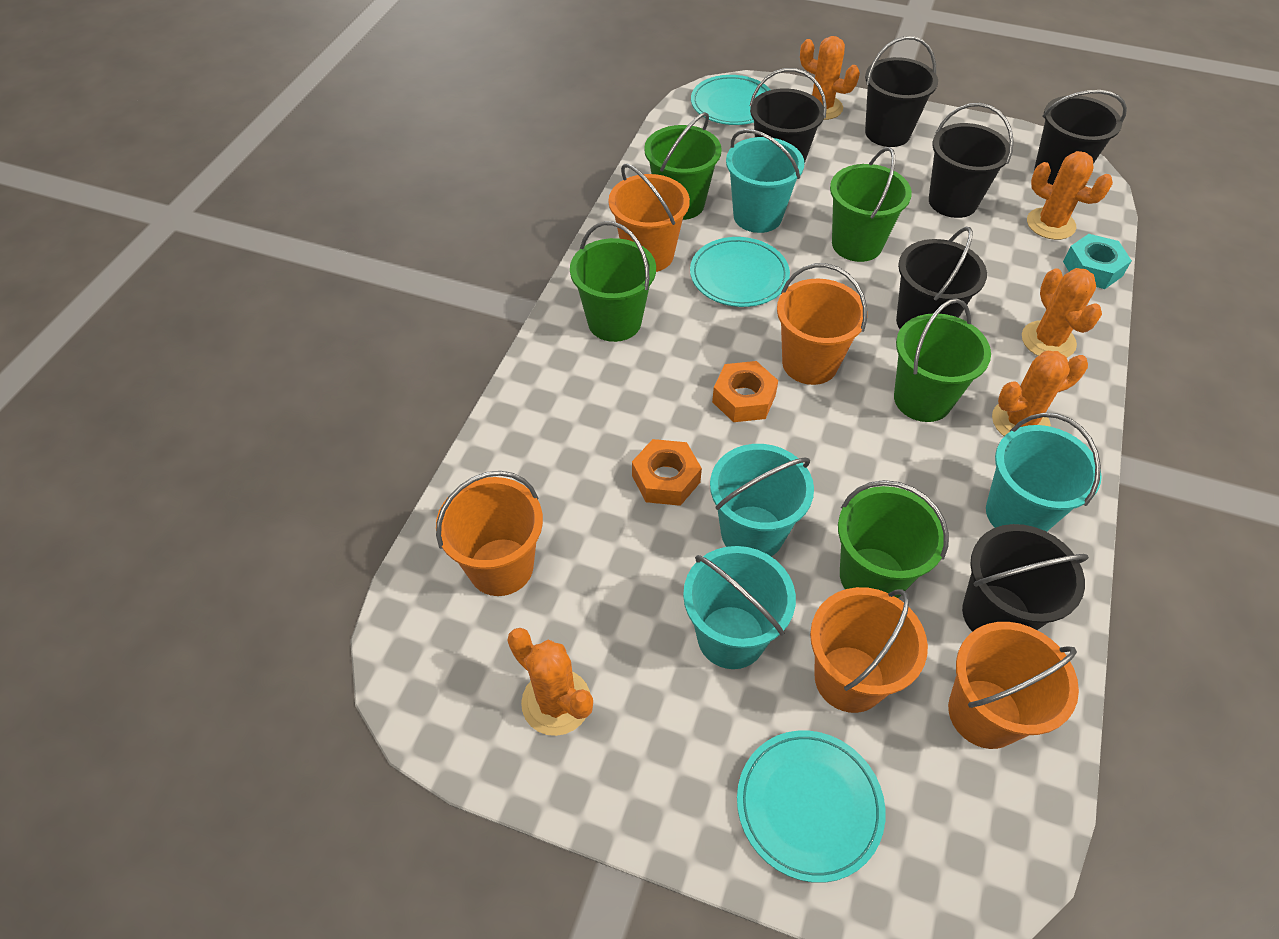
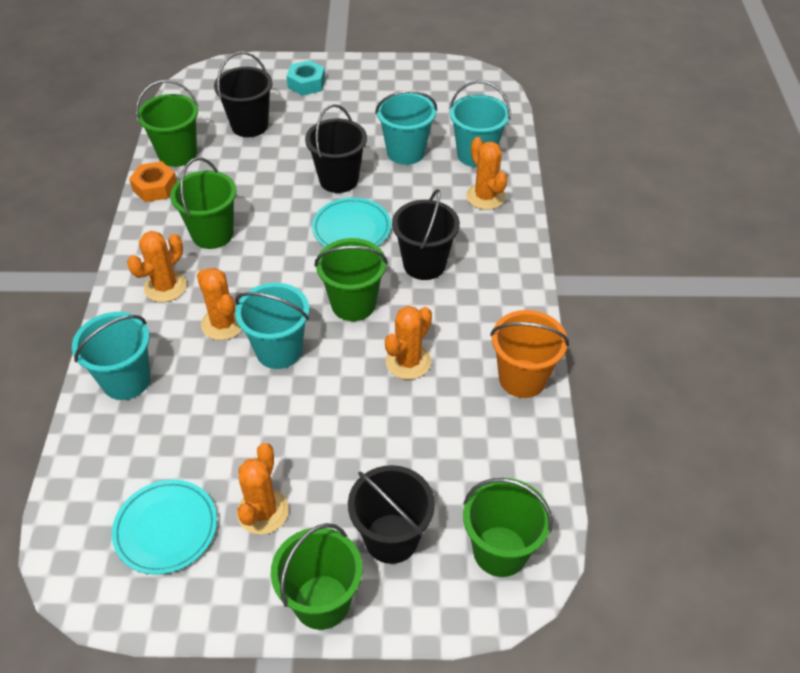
black bucket: 6 -> 4
orange bucket: 5 -> 1
orange nut: 2 -> 1
turquoise plate: 3 -> 2

